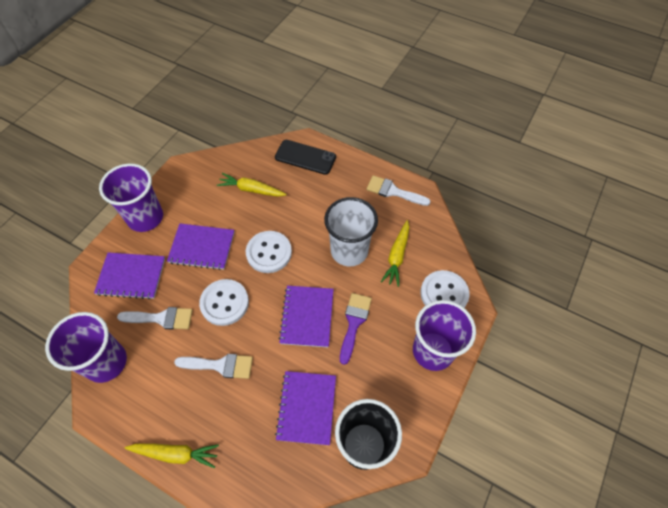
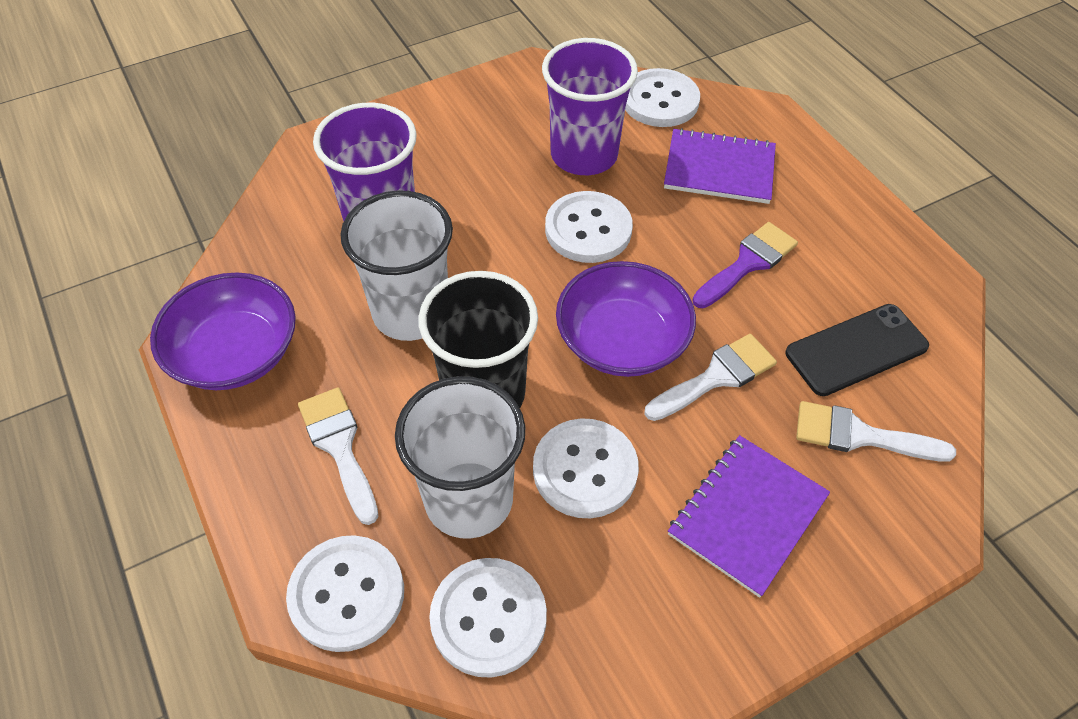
purple bowl: 0 -> 2
purple cup: 3 -> 2
purple notebook: 4 -> 2
white button: 3 -> 5
white cup: 1 -> 2
yellow carrot: 3 -> 0

